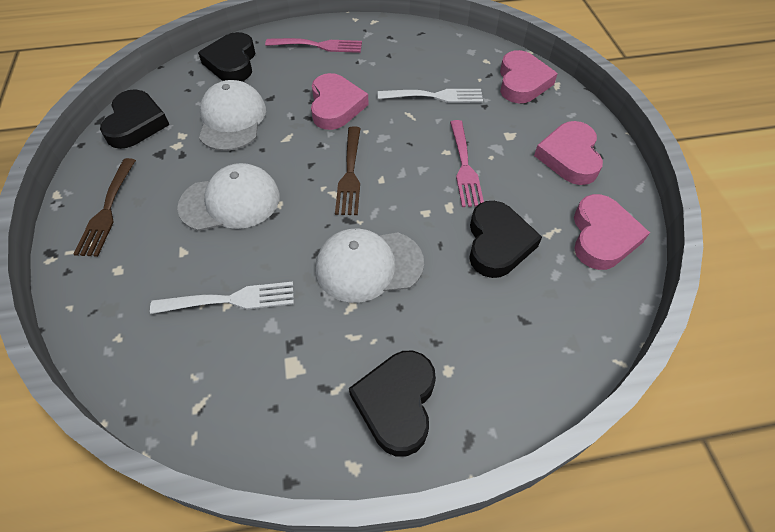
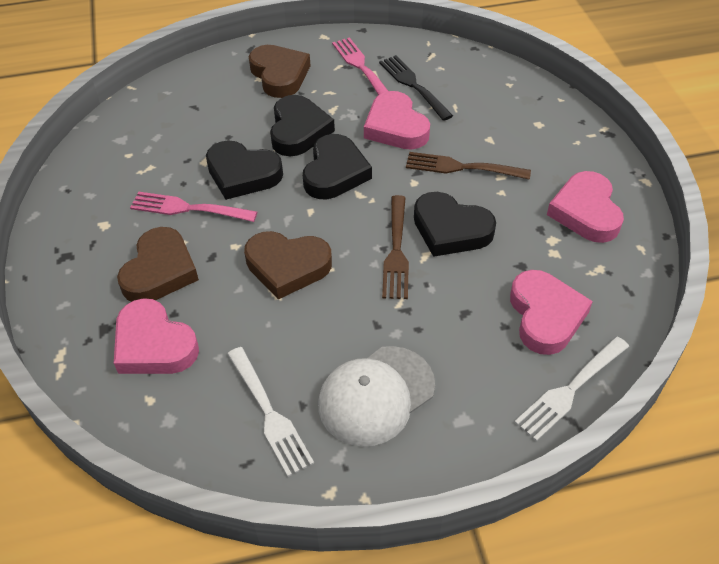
black fork: 0 -> 1
brown heart: 0 -> 3
white cap: 3 -> 1

